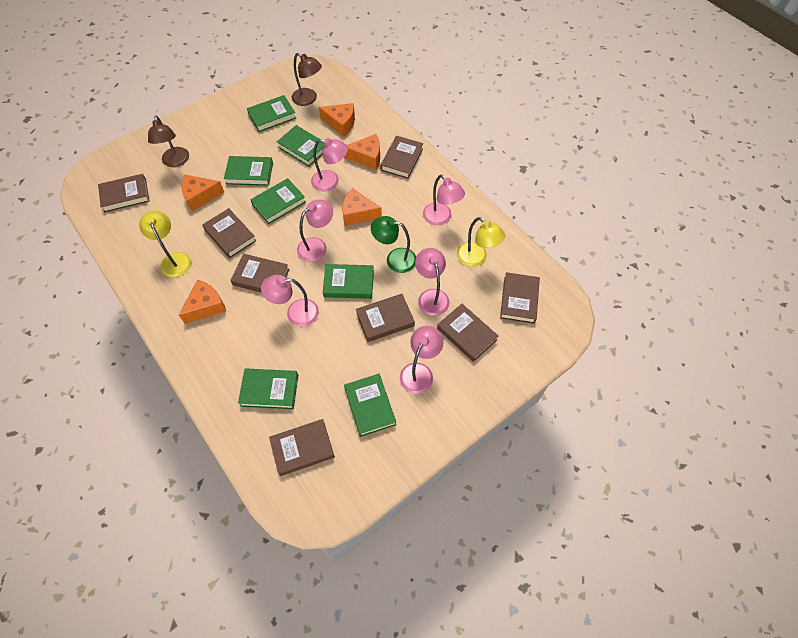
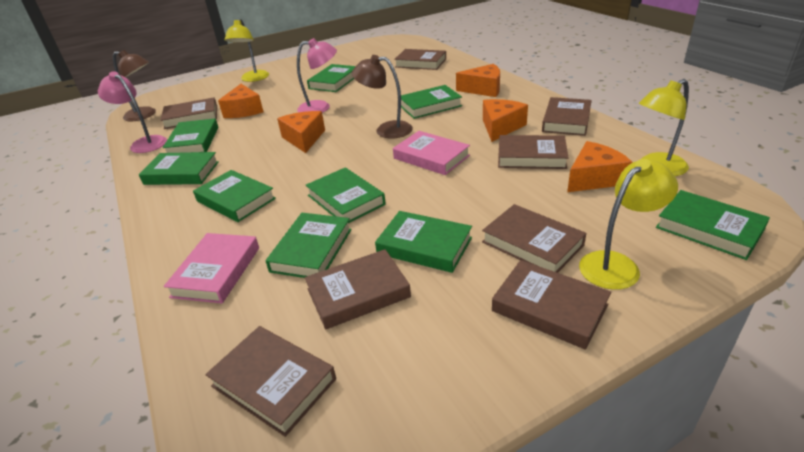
green book: 7 -> 9
green lamp: 1 -> 0
pink book: 0 -> 2
pink lamp: 6 -> 2
yellow lamp: 2 -> 3

